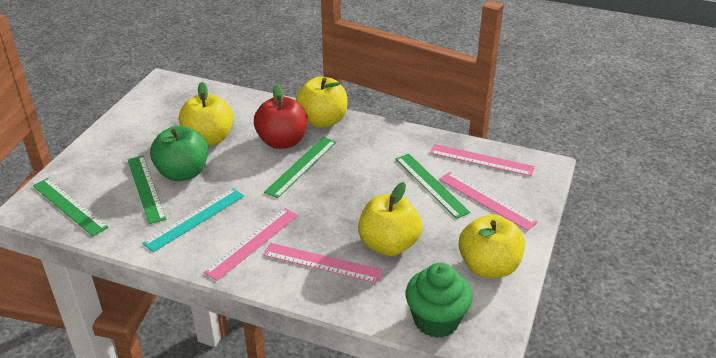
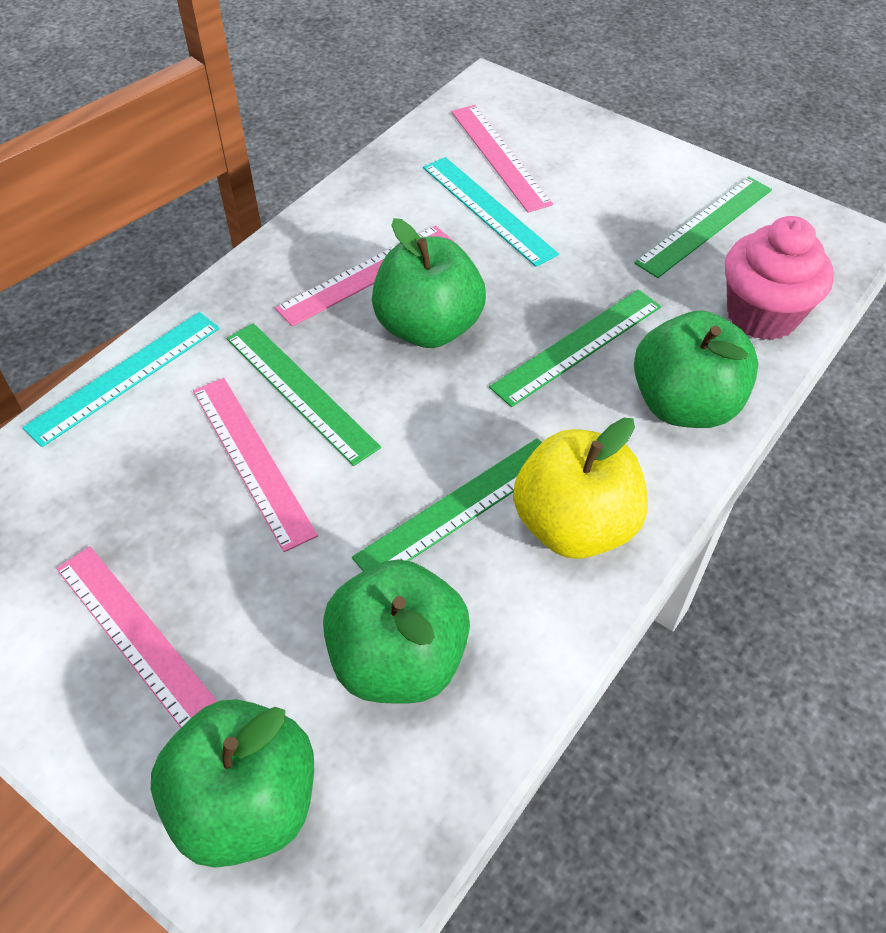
green apple: 1 -> 4
green cupcake: 1 -> 0
pink cupcake: 0 -> 1
red apple: 1 -> 0
turquoise ruler: 1 -> 2
yellow apple: 4 -> 1

